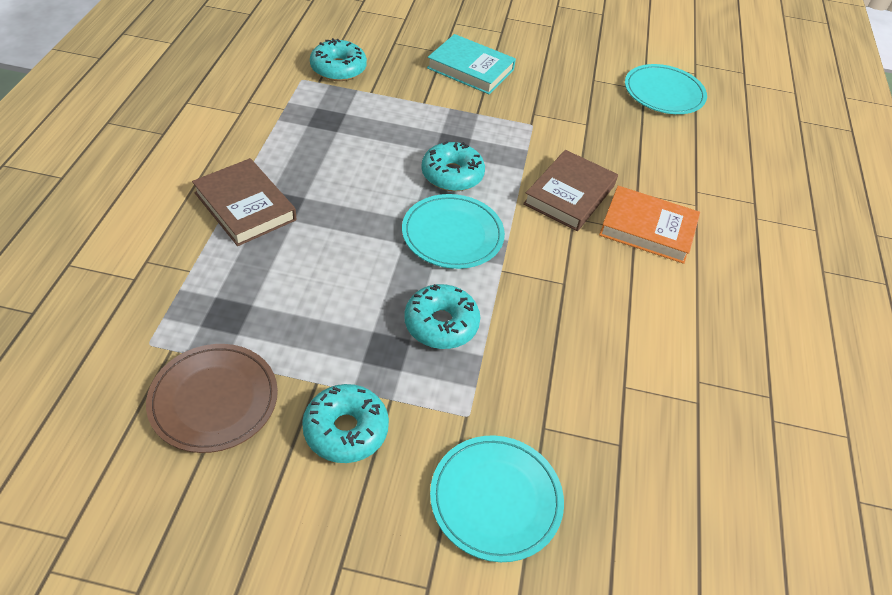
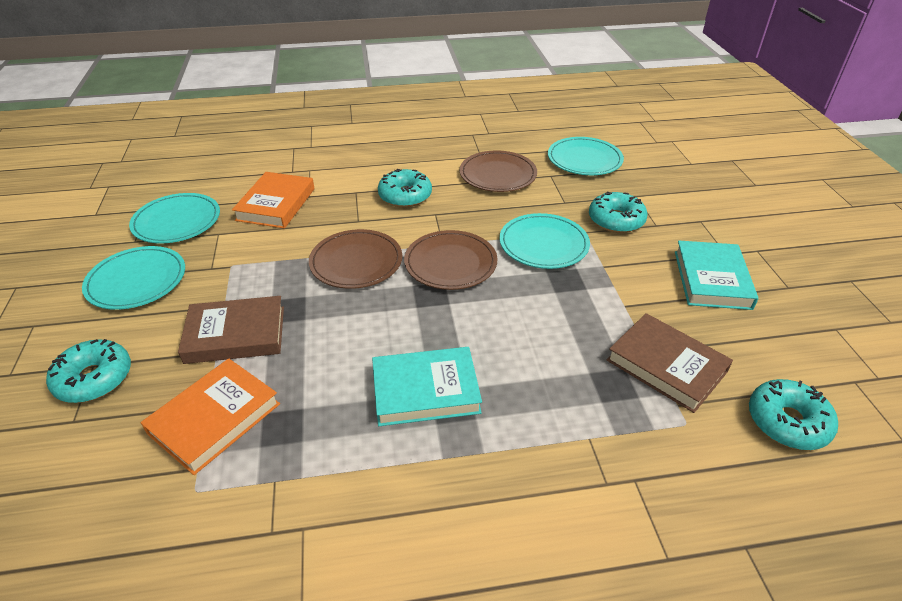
brown plate: 1 -> 3
orange book: 1 -> 2
turquoise book: 1 -> 2
turquoise plate: 3 -> 4

